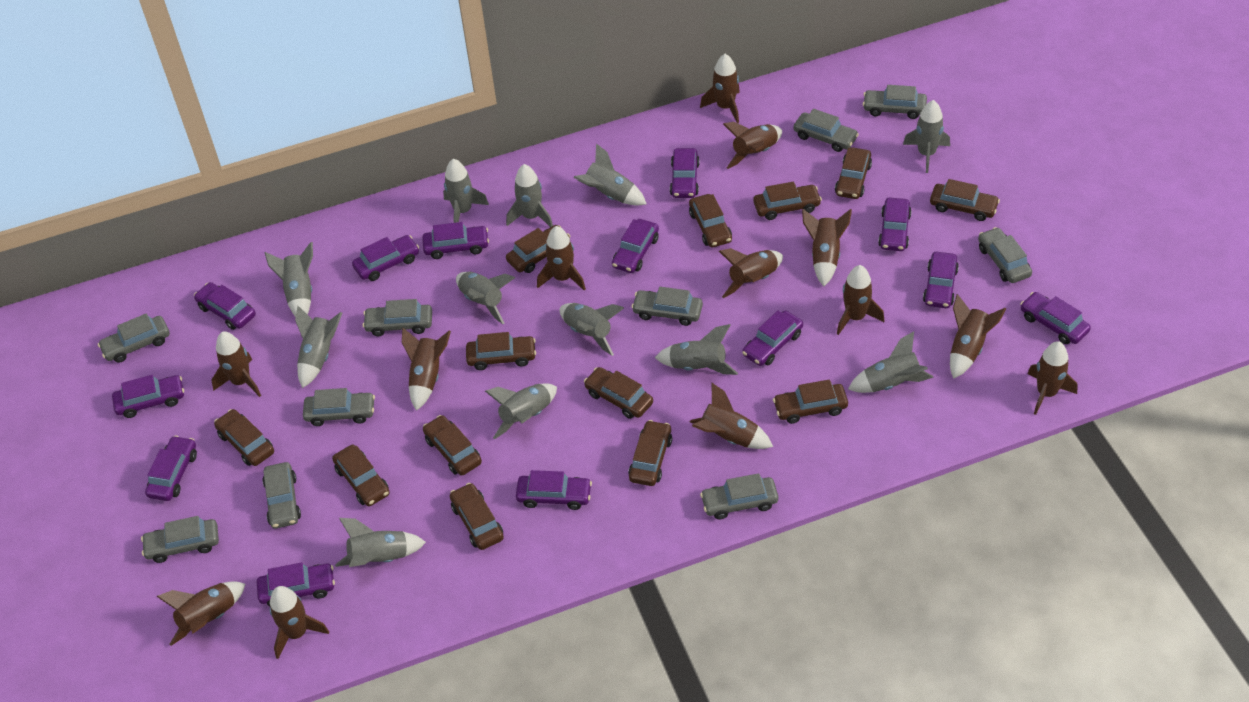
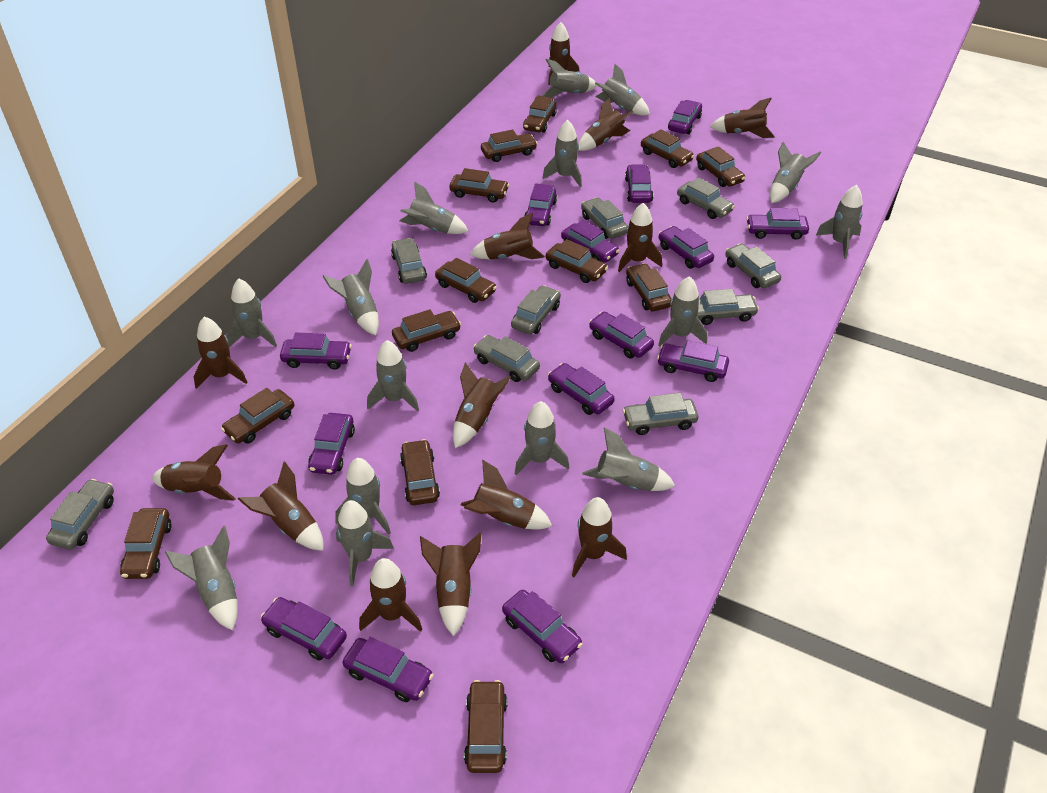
grey car: 10 -> 9
grey rocket: 12 -> 15
purple car: 13 -> 14

